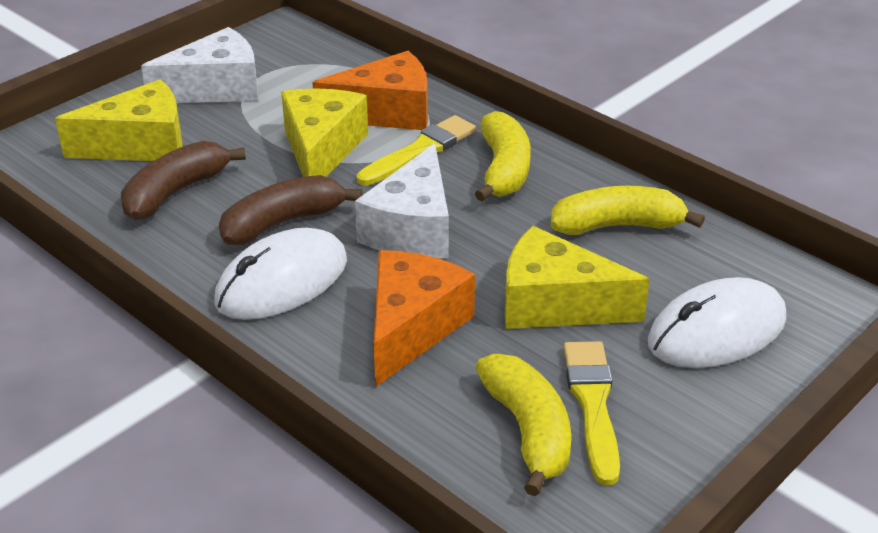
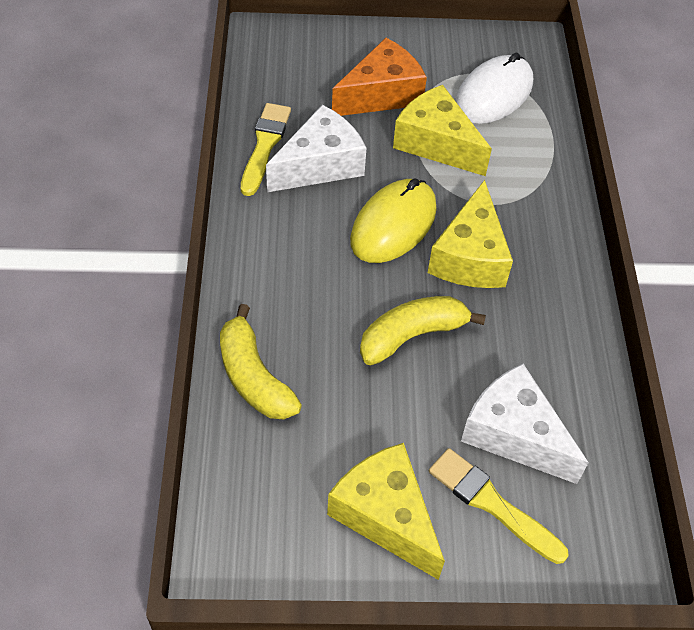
brown banana: 2 -> 0
orange cheese: 2 -> 1
white mouse: 2 -> 1
yellow banana: 3 -> 2
yellow mouse: 0 -> 1

